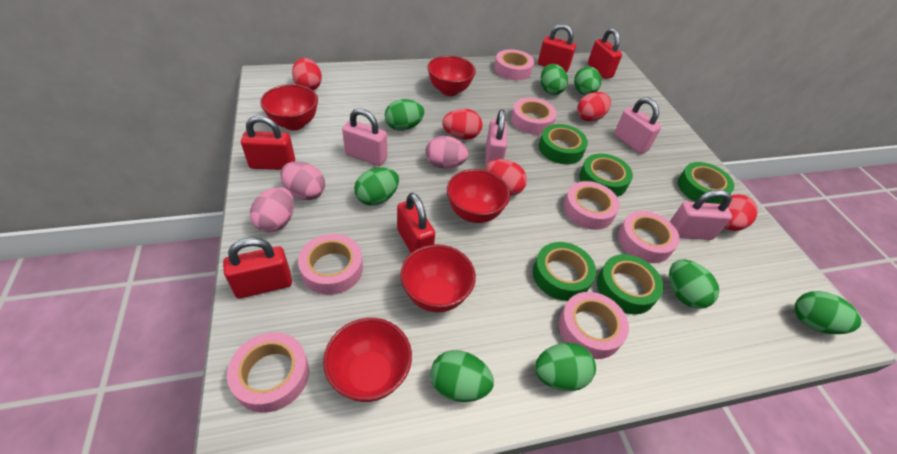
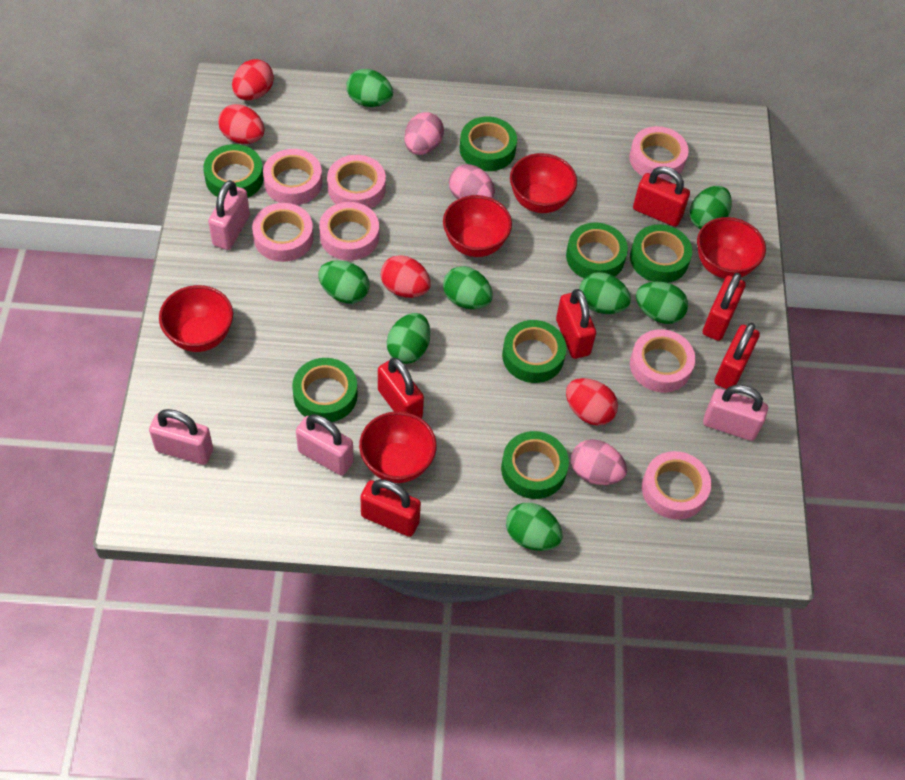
green tape: 5 -> 7
red egg: 5 -> 4
red padlock: 5 -> 6

